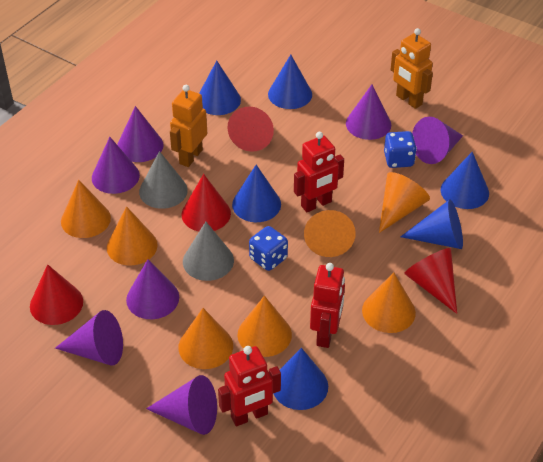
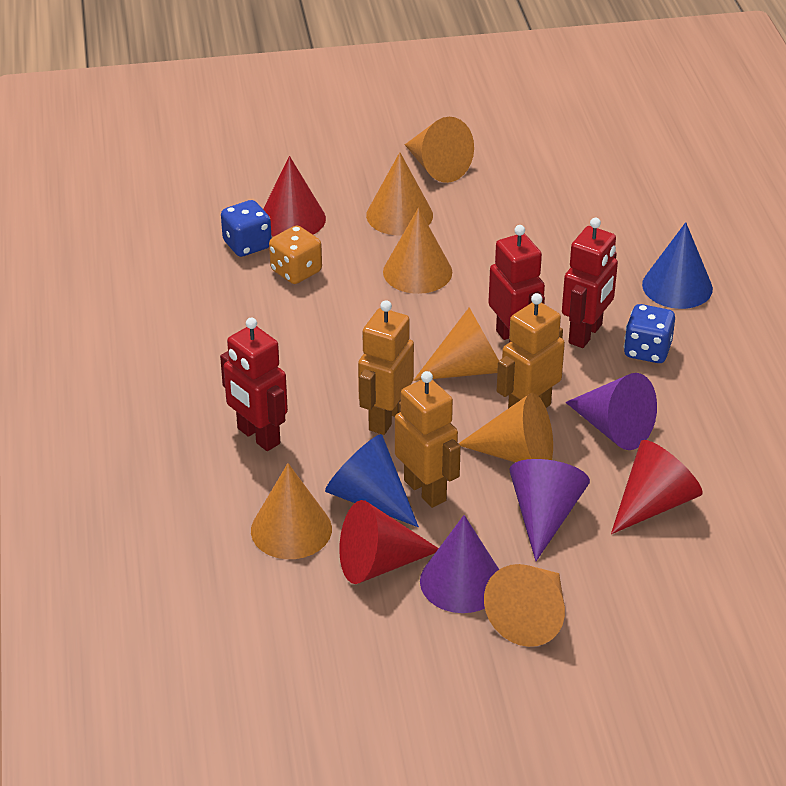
blue cone: 6 -> 2
grey cone: 2 -> 0
orange dice: 0 -> 1
orange robot: 2 -> 3
purple cone: 7 -> 3
red cone: 4 -> 3

